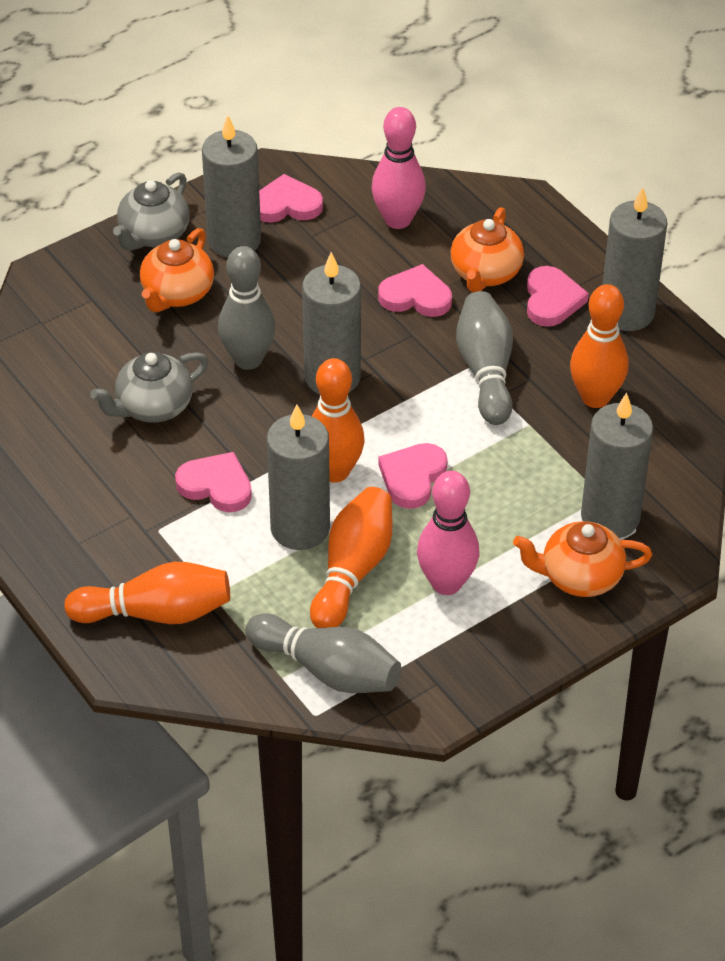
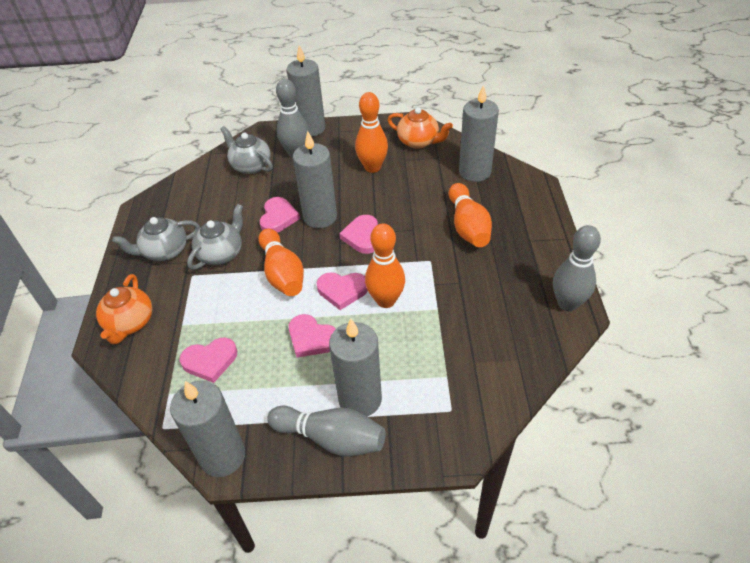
grey teapot: 2 -> 3
orange teapot: 3 -> 2
pink bowling pin: 2 -> 0

